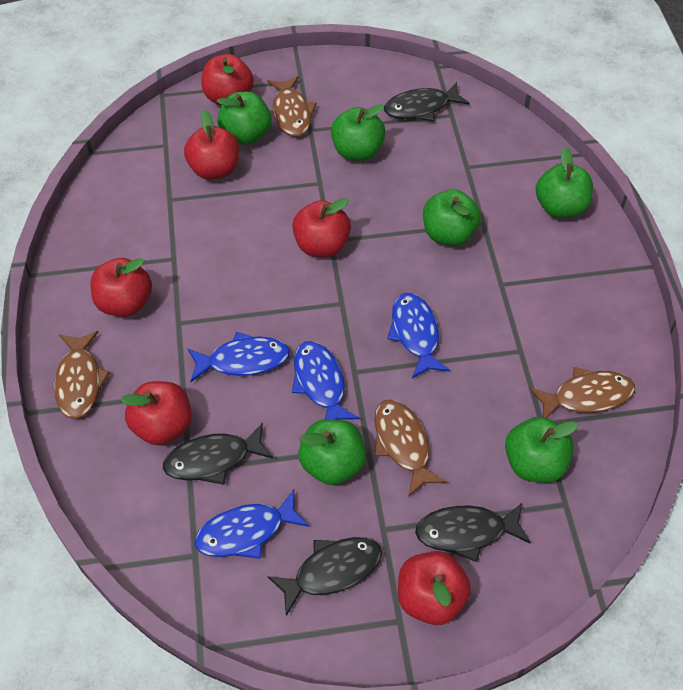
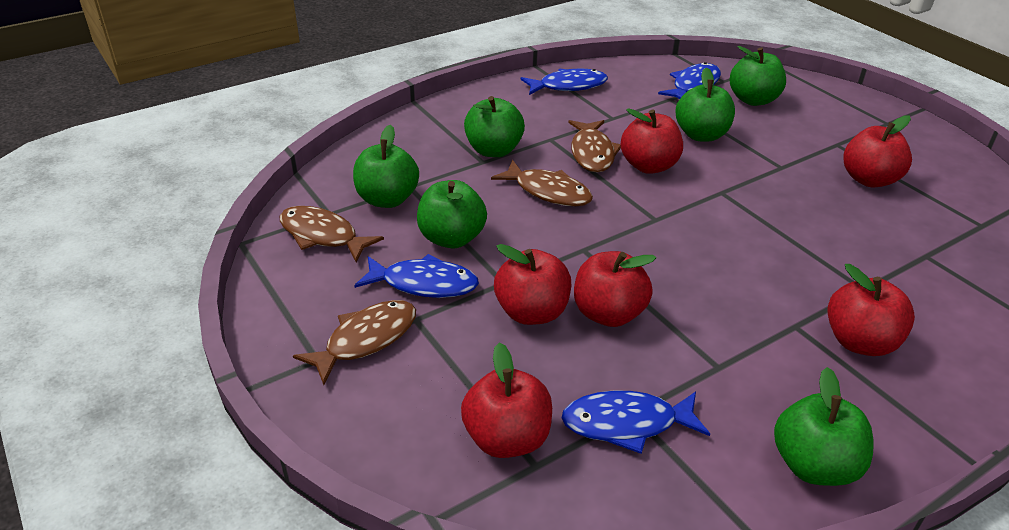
black fish: 4 -> 0

